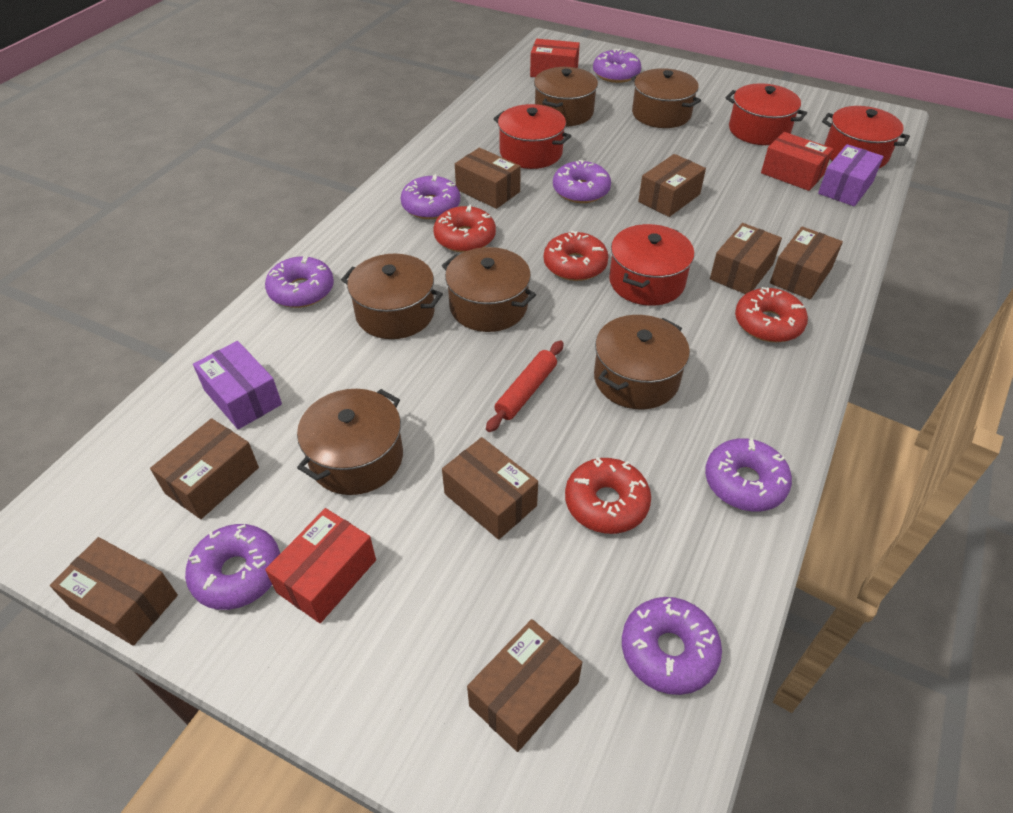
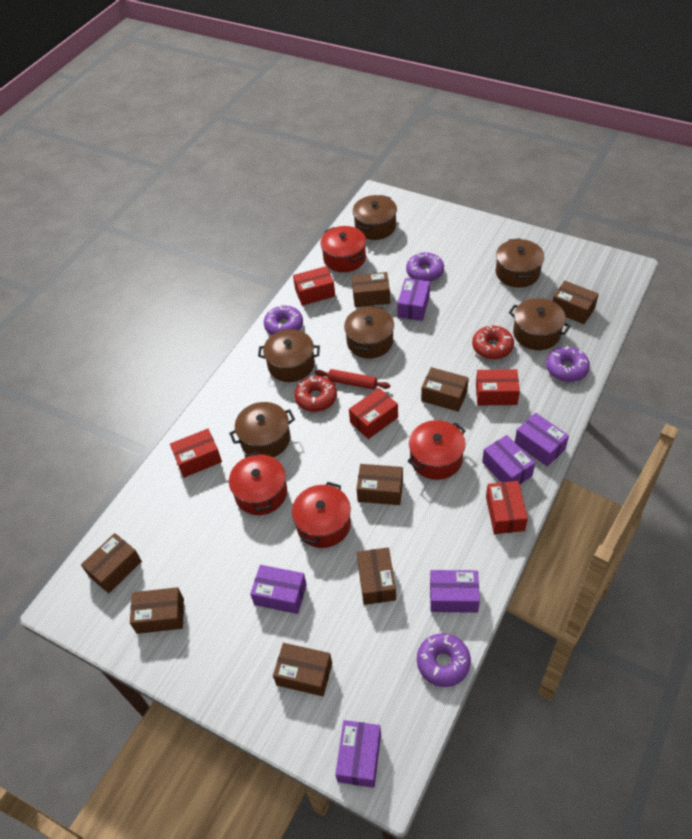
purple box: 2 -> 6
purple donut: 7 -> 4
red box: 3 -> 5
red donut: 4 -> 2

